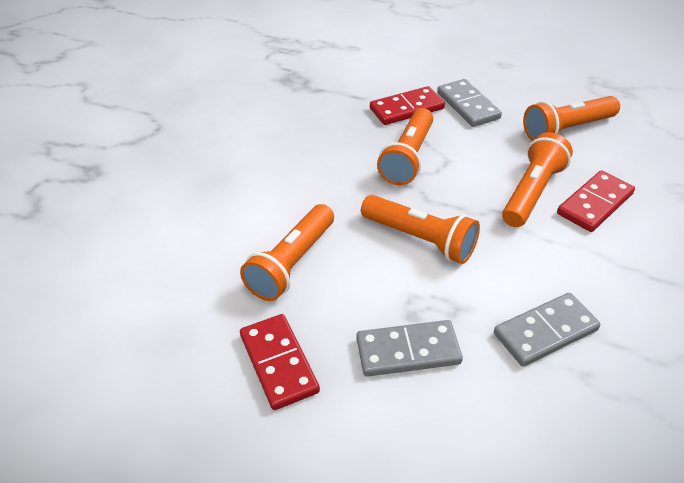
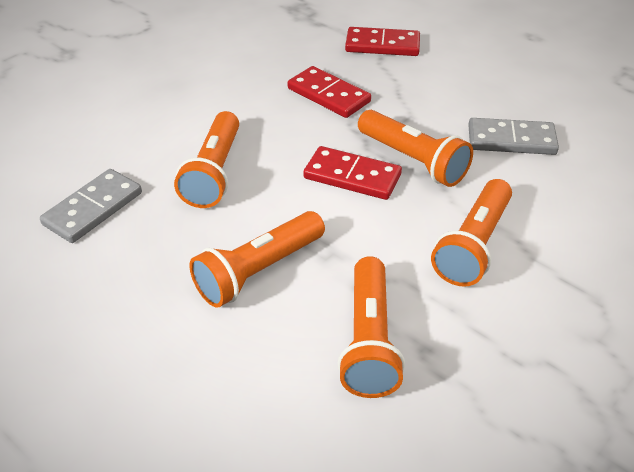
grey domino: 3 -> 2

